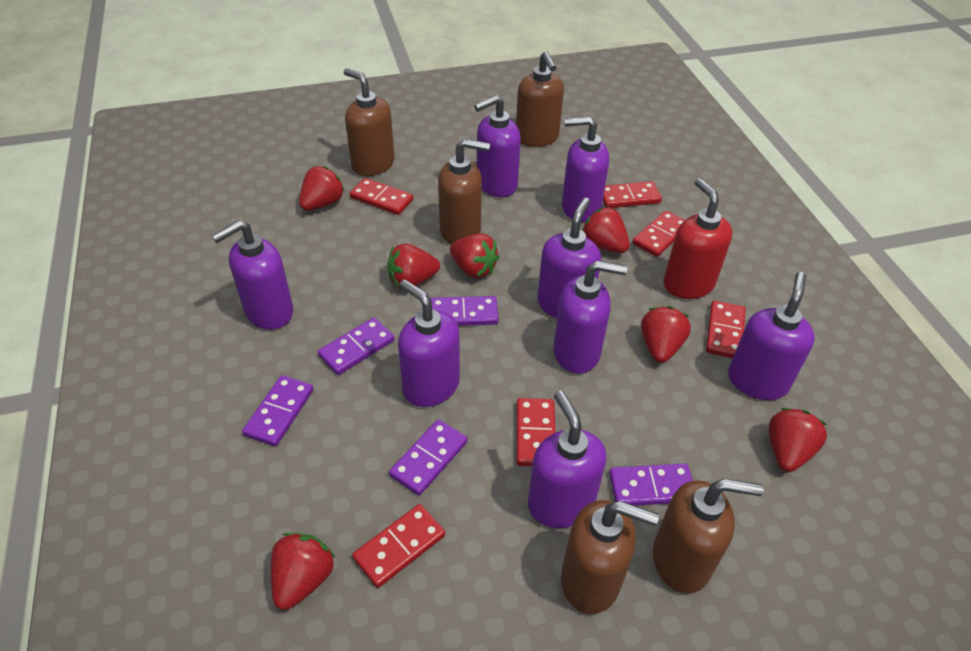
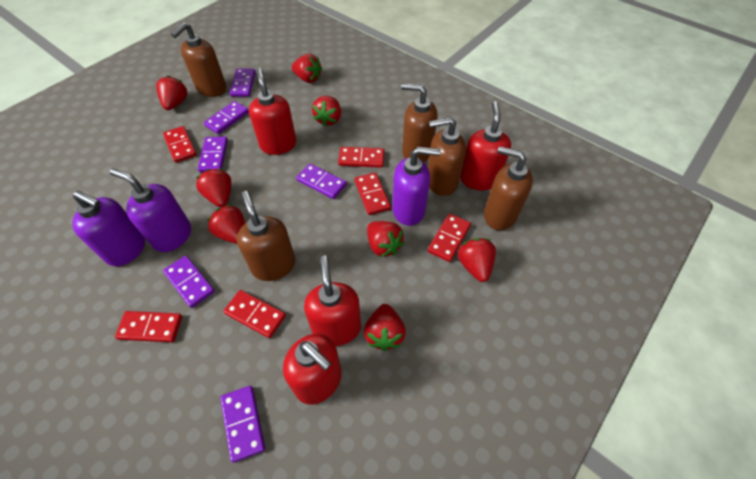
purple domino: 5 -> 6
purple soap dispenser: 8 -> 3
red soap dispenser: 1 -> 4
red strawberry: 7 -> 8

